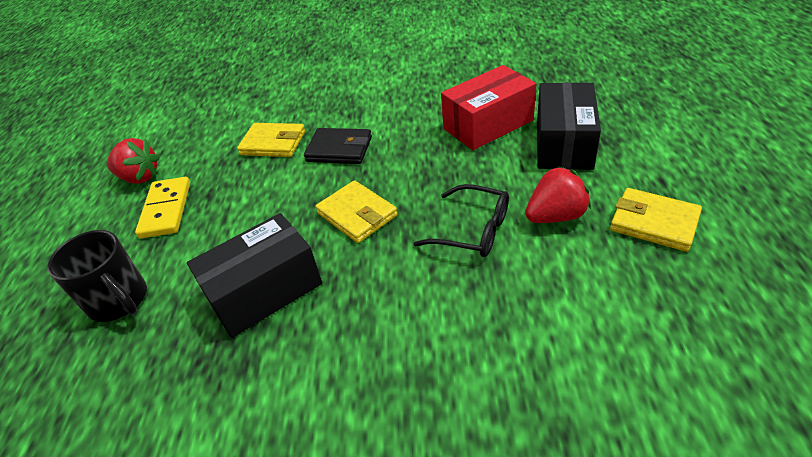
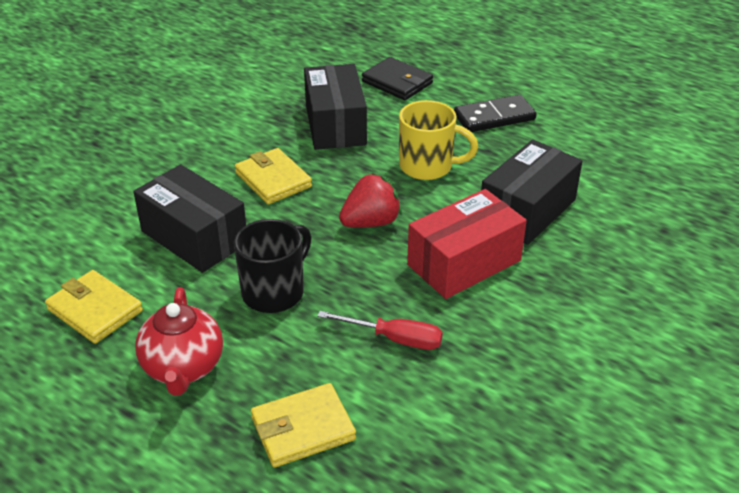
black box: 2 -> 3
black domino: 0 -> 1
black glasses: 1 -> 0
red screwdriver: 0 -> 1
red strawberry: 2 -> 1
red teapot: 0 -> 1
yellow domino: 1 -> 0
yellow mug: 0 -> 1

